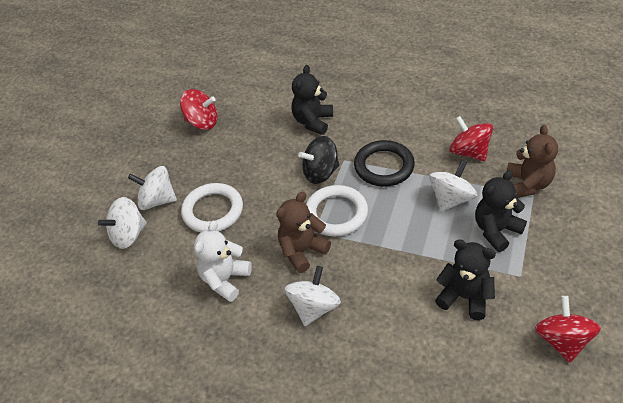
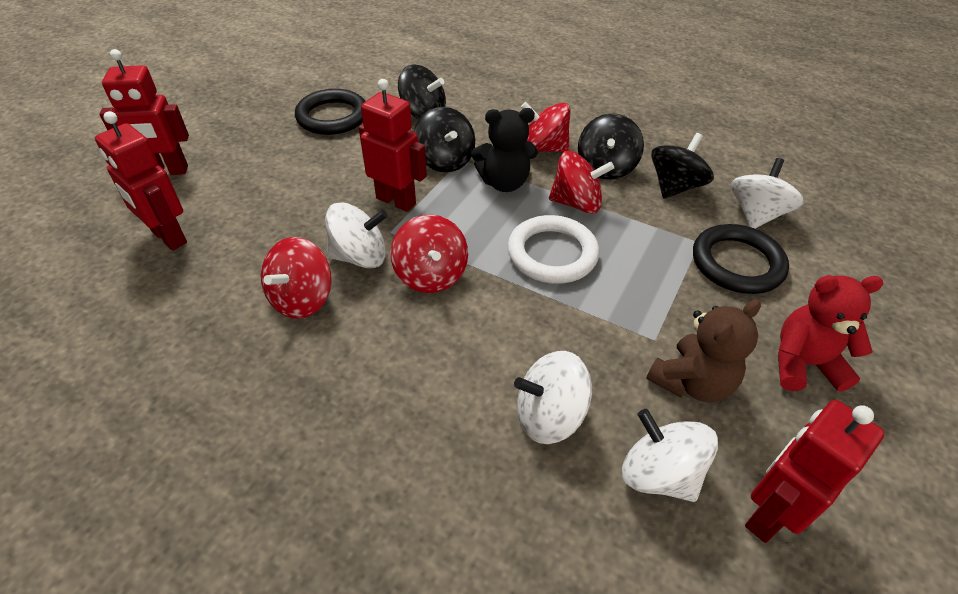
black ring: 1 -> 2
black spinning top: 1 -> 4
black teddy bear: 3 -> 1
brown teddy bear: 2 -> 1
red robot: 0 -> 4
red spinning top: 3 -> 4
red teddy bear: 0 -> 1
white ring: 2 -> 1
white teddy bear: 1 -> 0

